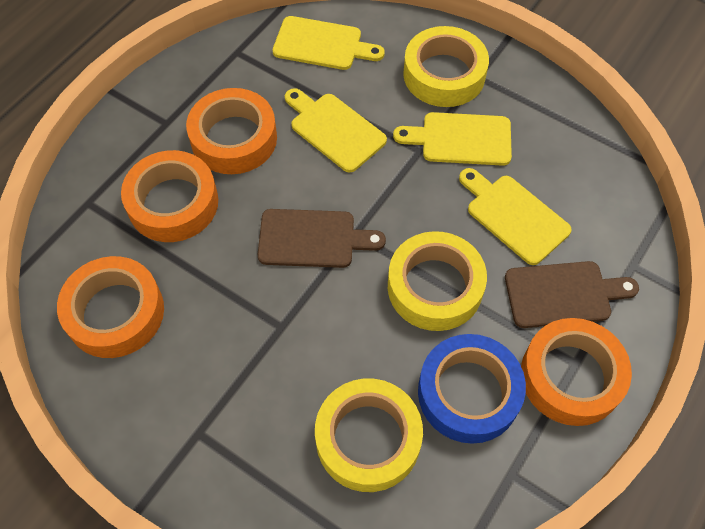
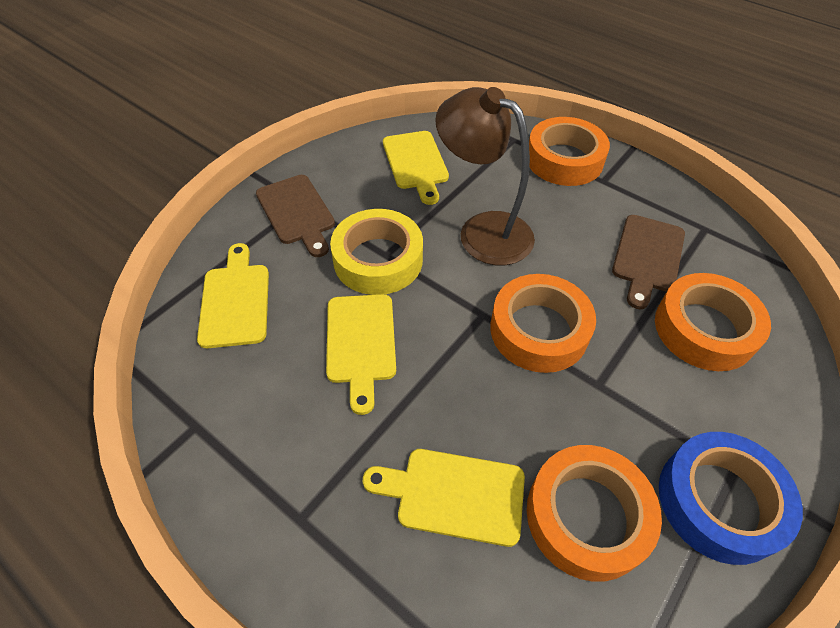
brown lamp: 0 -> 1
yellow tape: 3 -> 1

